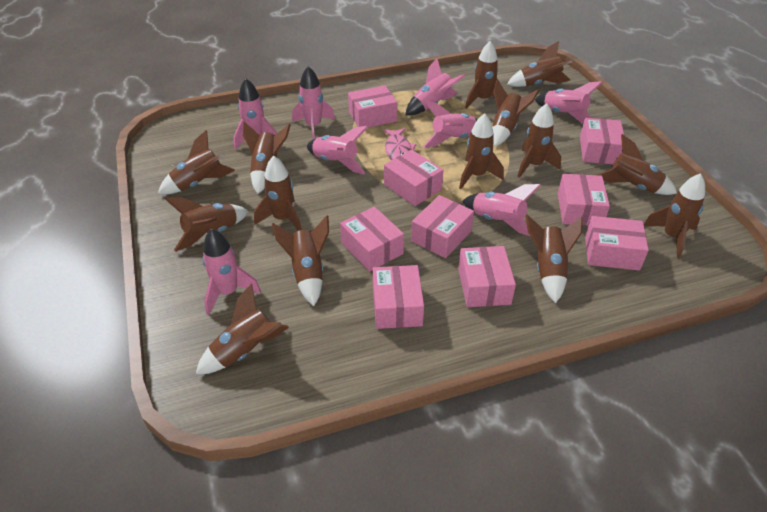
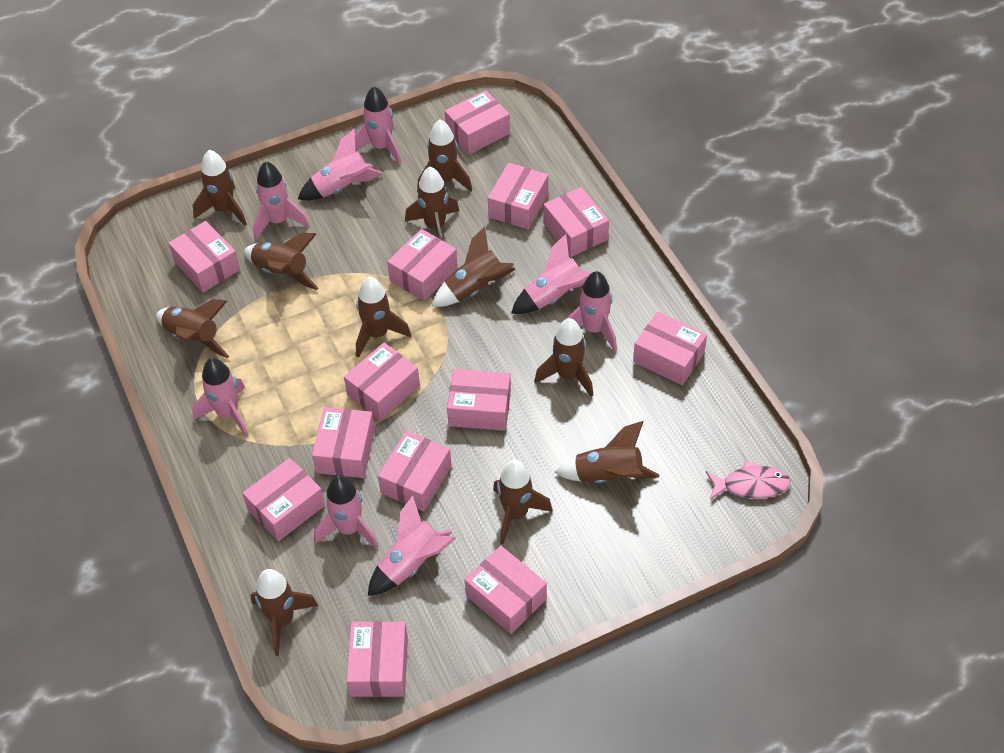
brown rocket: 14 -> 11
pink box: 9 -> 13

